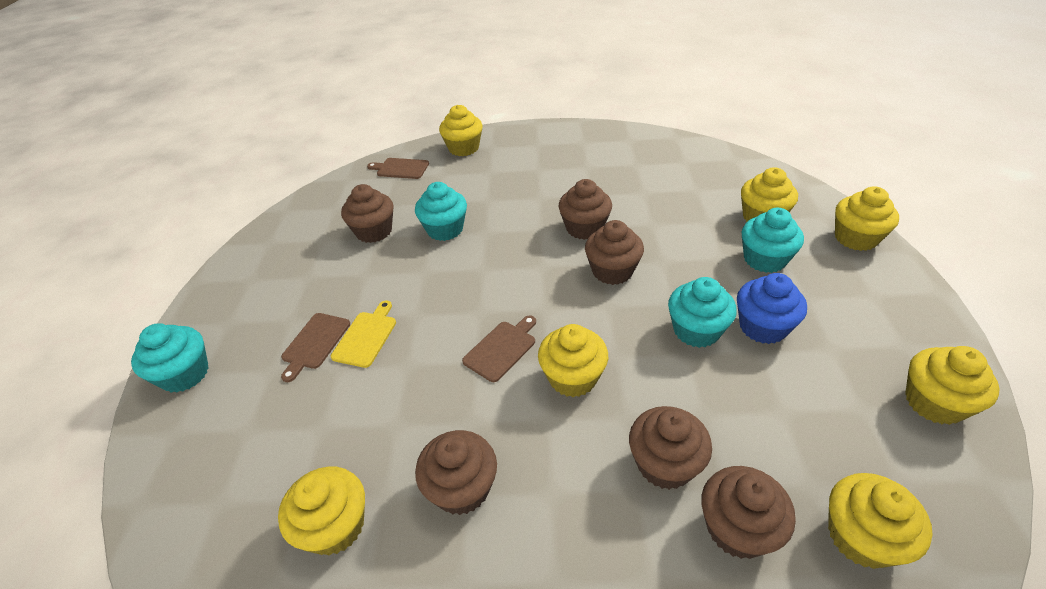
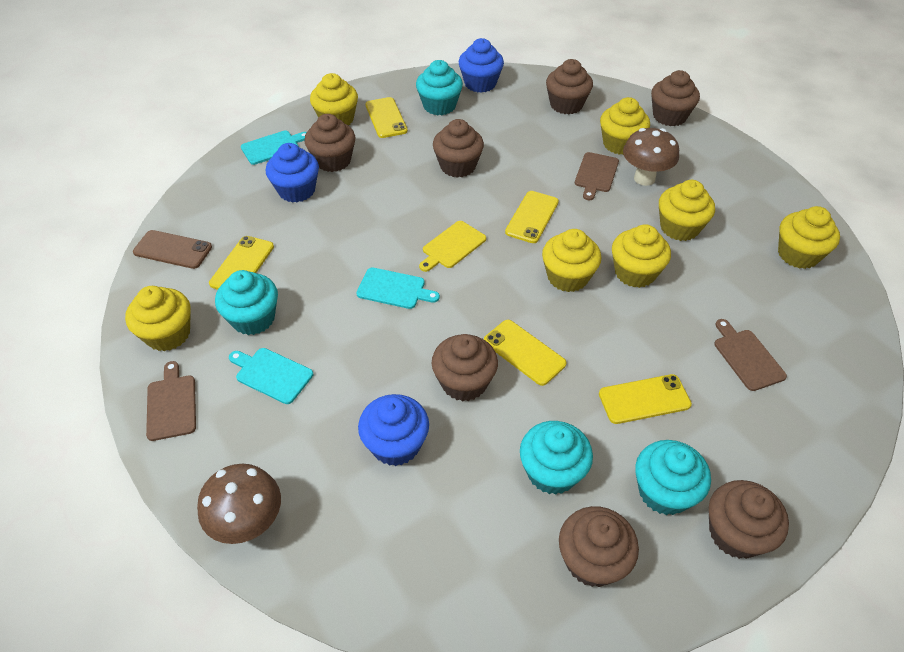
blue cupcake: 1 -> 3
brown cupcake: 6 -> 7
brown mushroom: 0 -> 2
brown phone: 0 -> 1
turquoise cutting board: 0 -> 3
yellow phone: 0 -> 5

